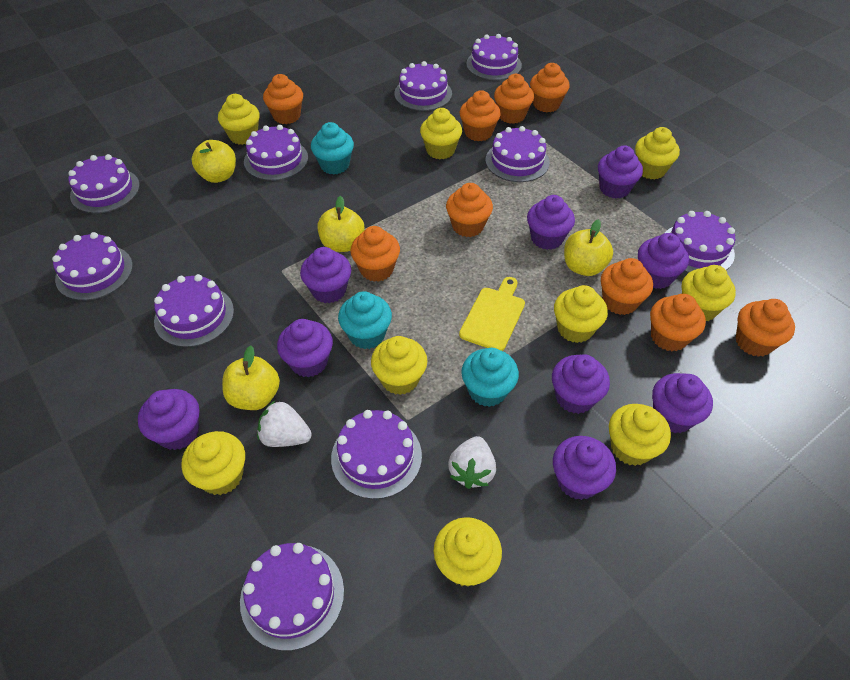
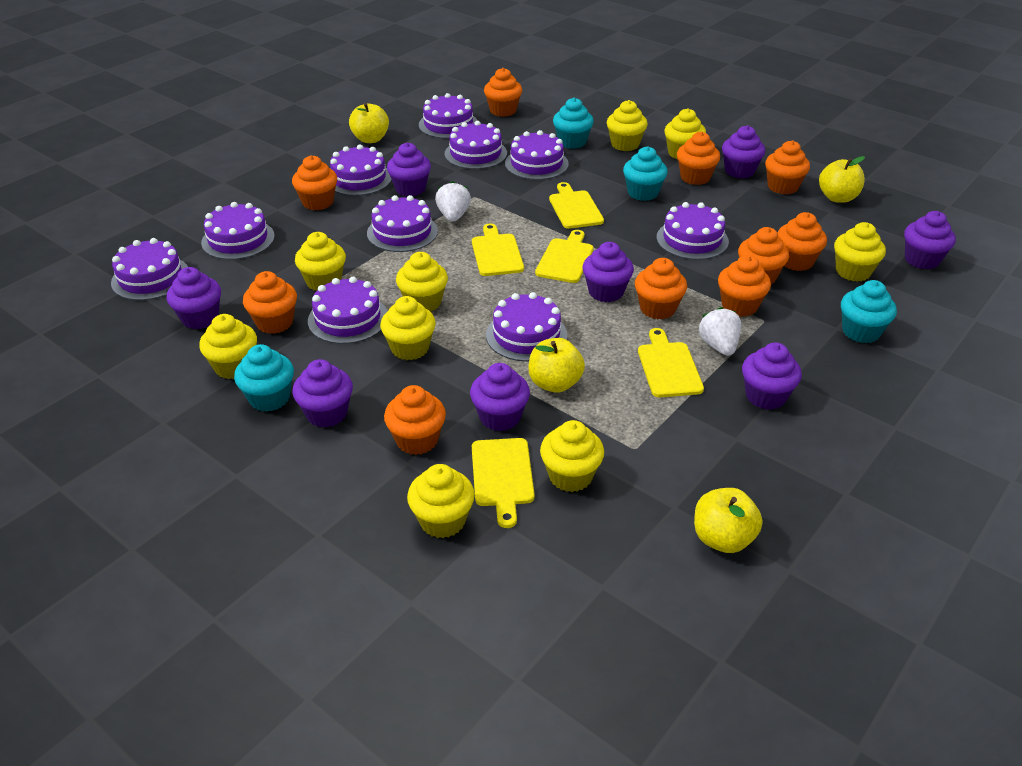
orange cupcake: 9 -> 10
purple cupcake: 9 -> 8
turquoise cupcake: 3 -> 4
yellow cutting board: 1 -> 5

